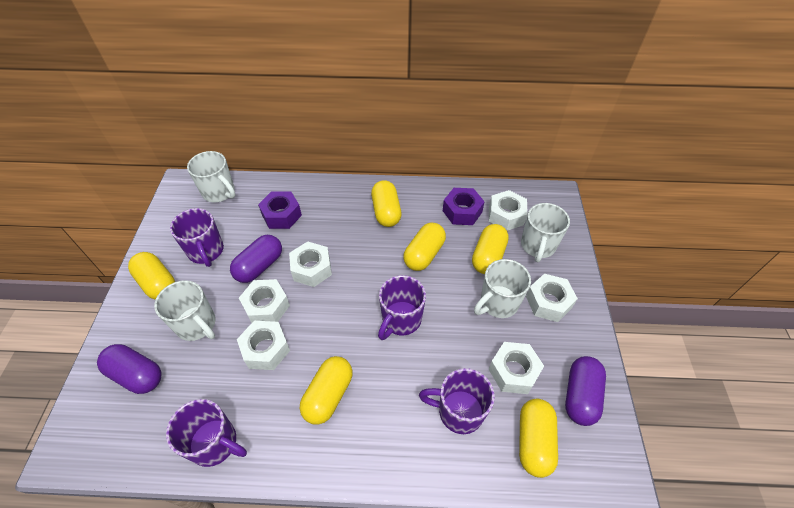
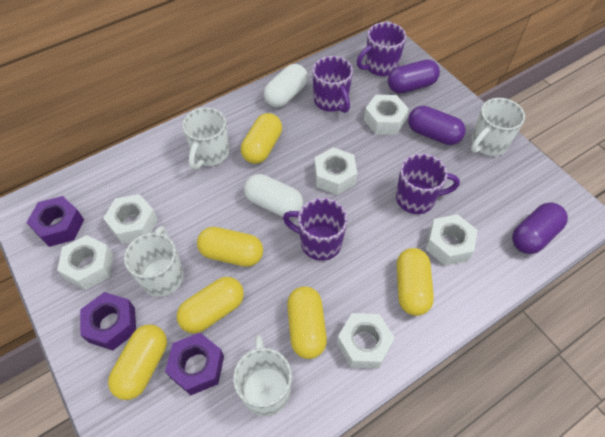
purple nut: 2 -> 3
white capsule: 0 -> 2

